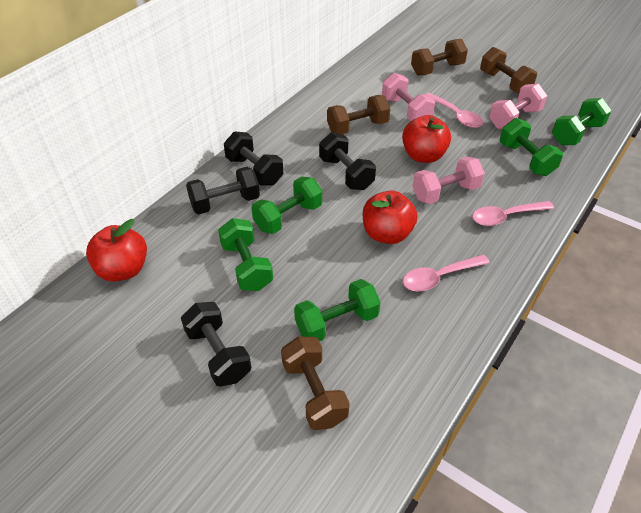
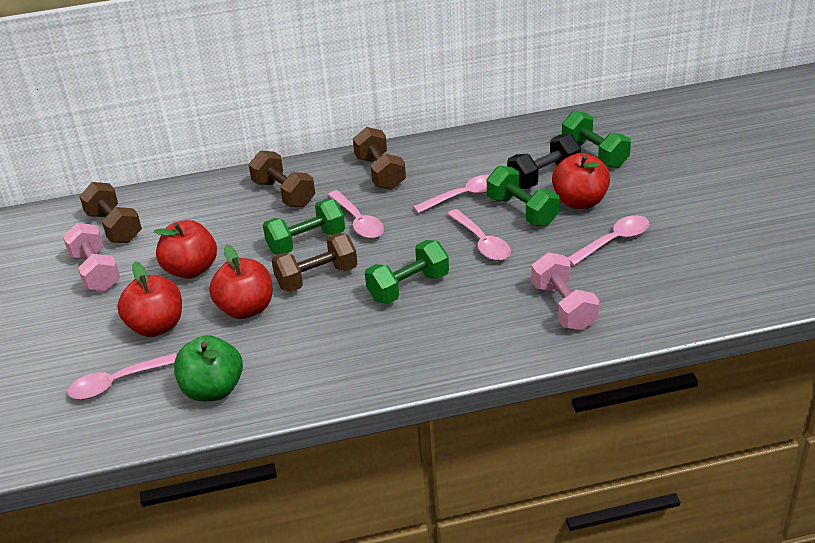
black dumbbell: 4 -> 1
green apple: 0 -> 1
green dumbbell: 5 -> 4
pink dumbbell: 3 -> 2
pink spoon: 3 -> 5
red apple: 3 -> 4

